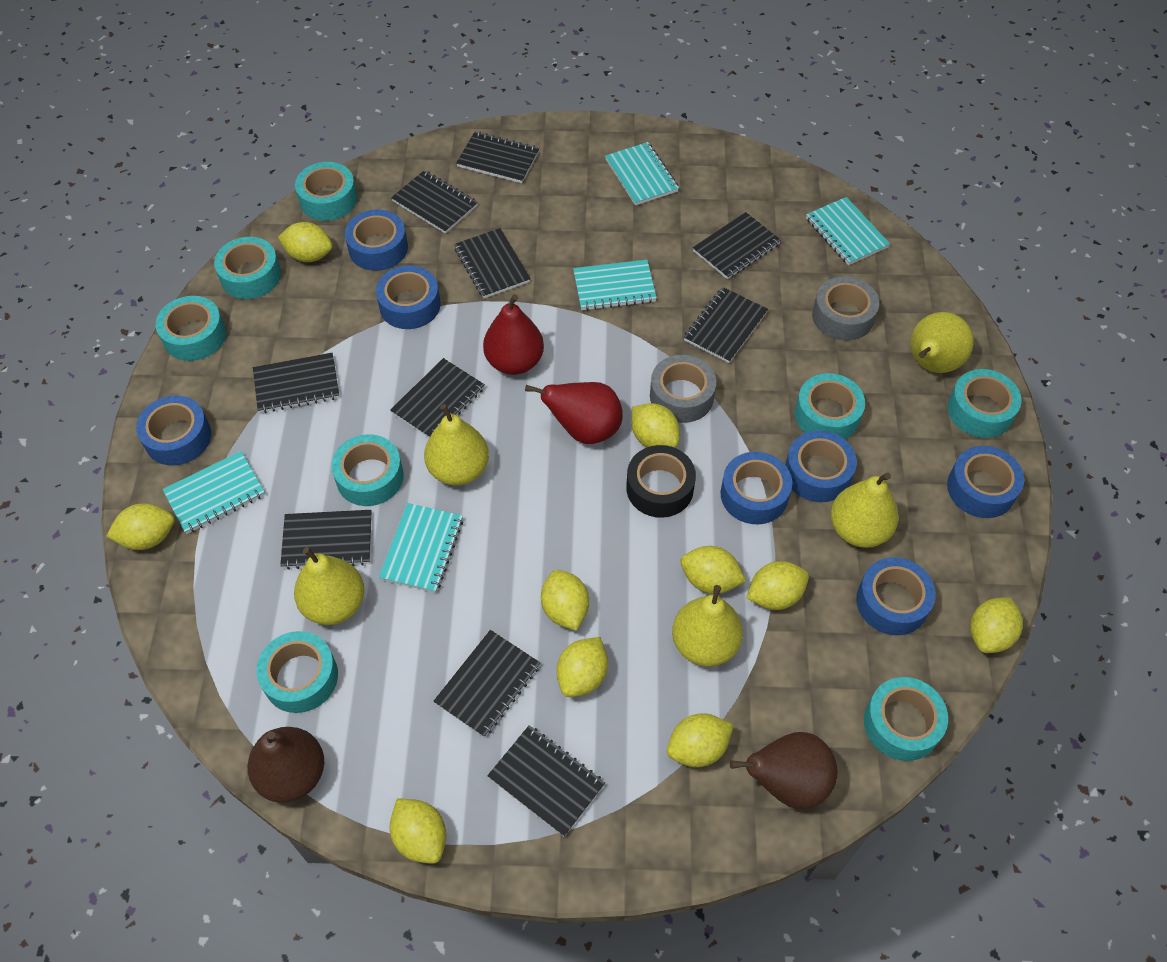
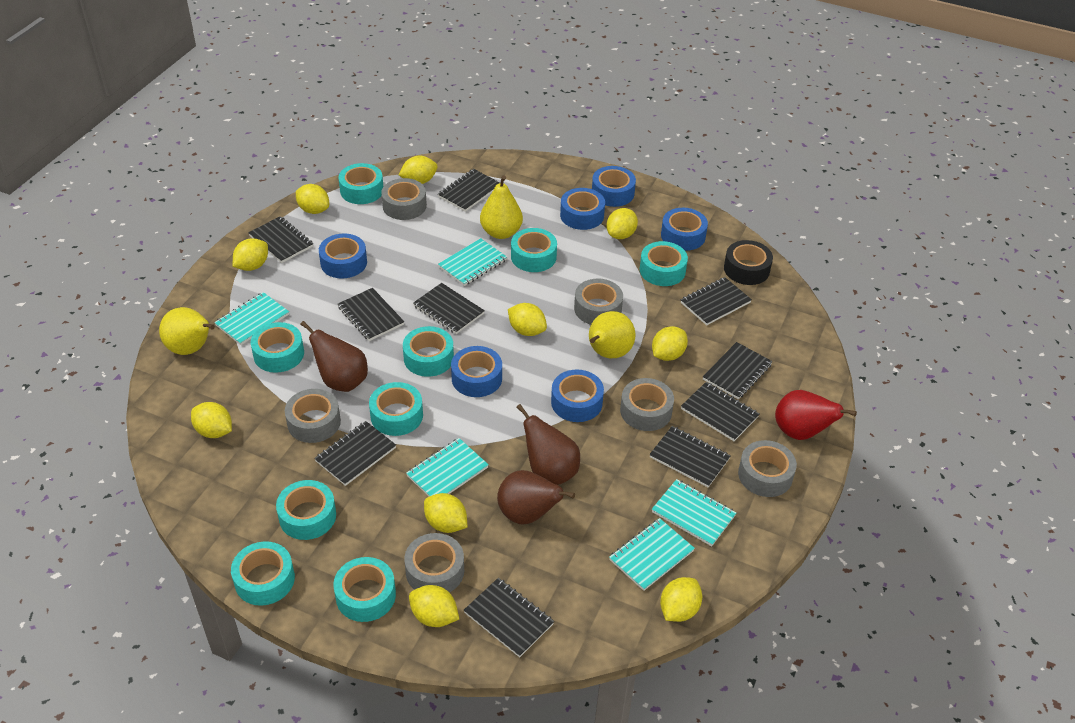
blue tape: 7 -> 6
brown pear: 2 -> 3
grey tape: 2 -> 6
red pear: 2 -> 1
turquoise tape: 8 -> 9
yellow pear: 5 -> 3

